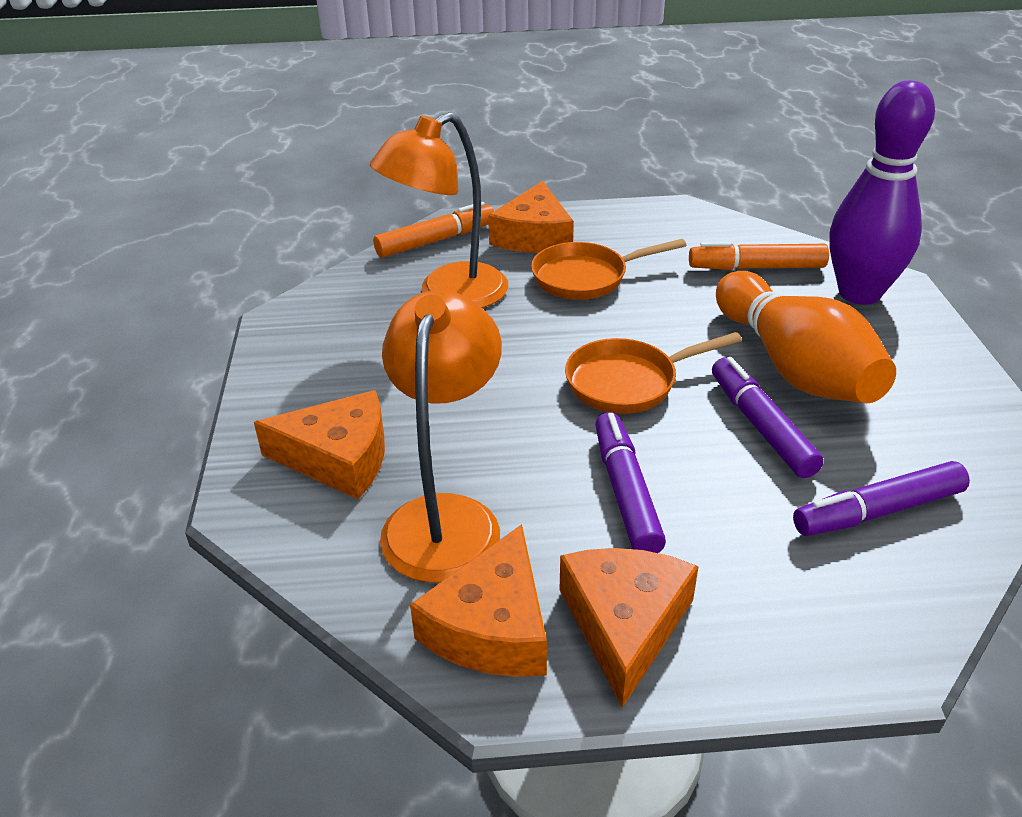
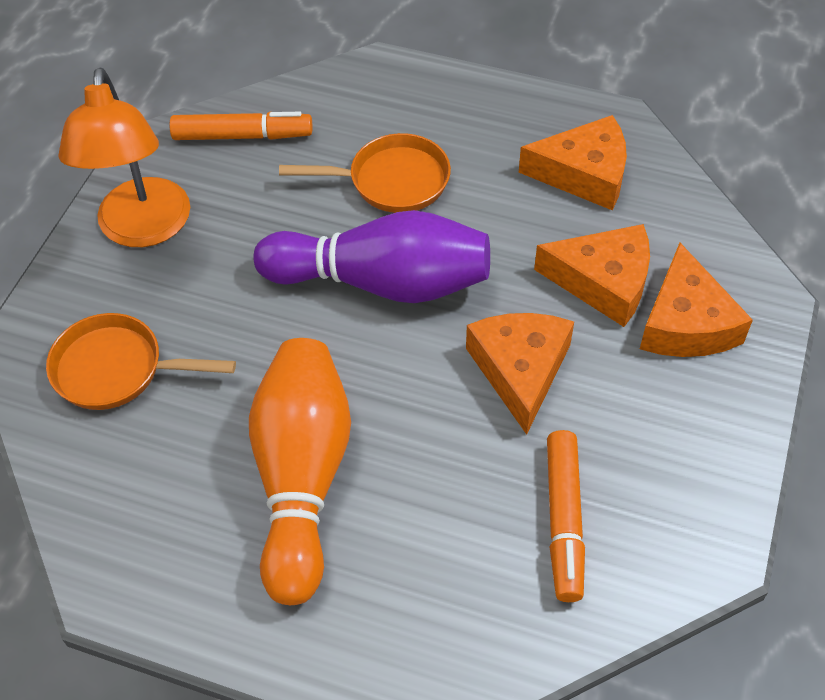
orange lamp: 2 -> 1
purple marker: 3 -> 0

